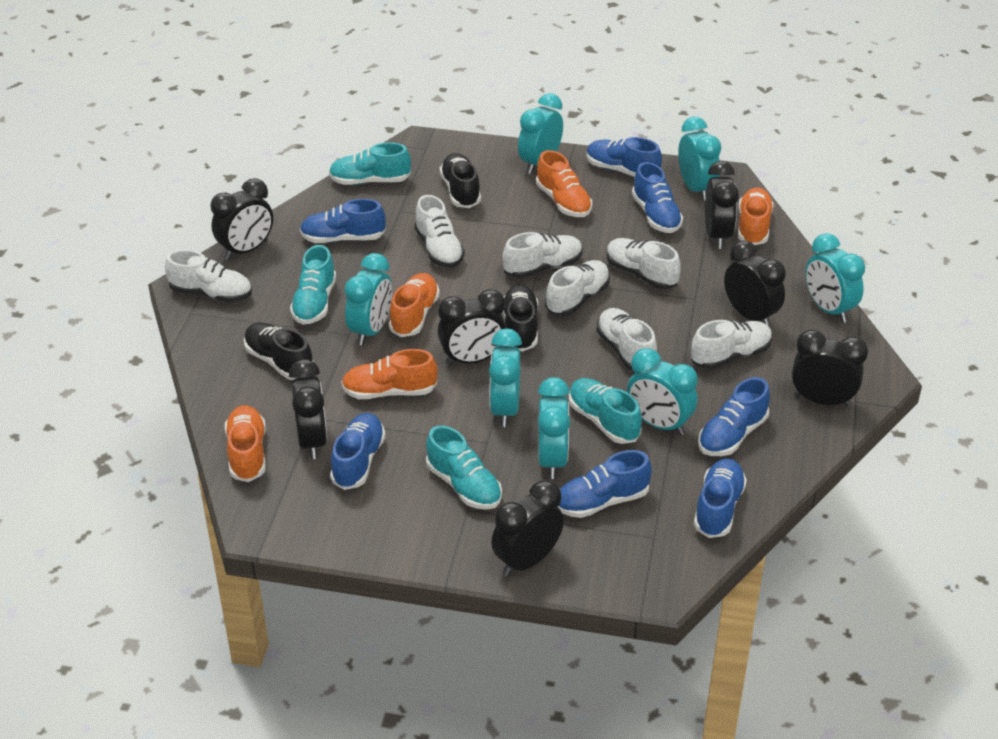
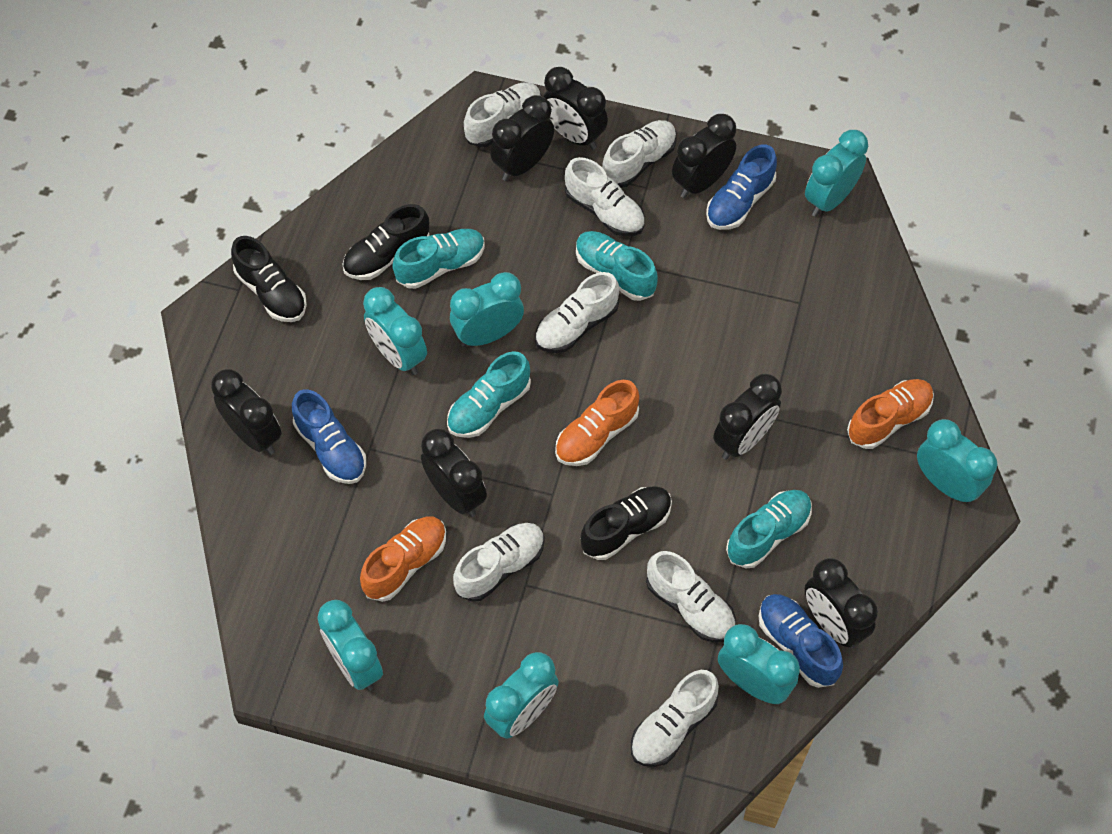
blue shoe: 7 -> 3
orange shoe: 5 -> 3

